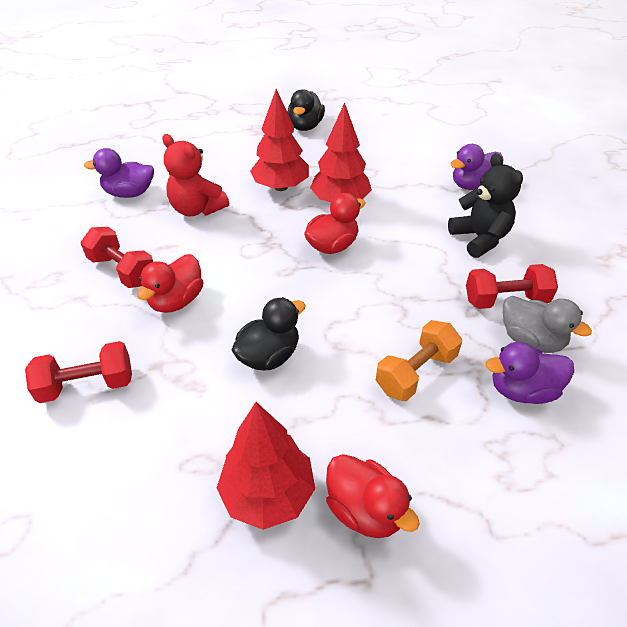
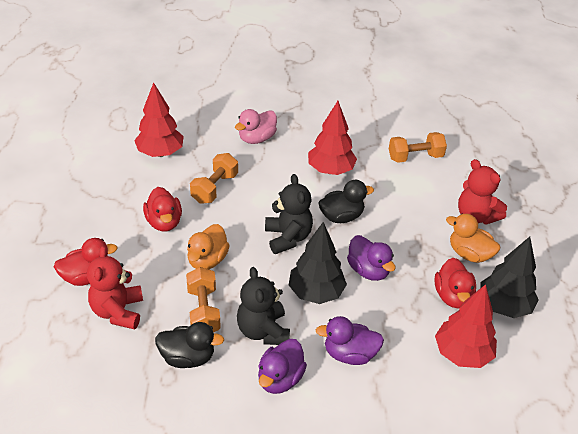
black teddy bear: 1 -> 2
black tree: 0 -> 2
grey duck: 1 -> 0
orange duck: 0 -> 2
orange dumbbell: 1 -> 3
pink duck: 0 -> 1
red dumbbell: 3 -> 0
red teddy bear: 1 -> 2

